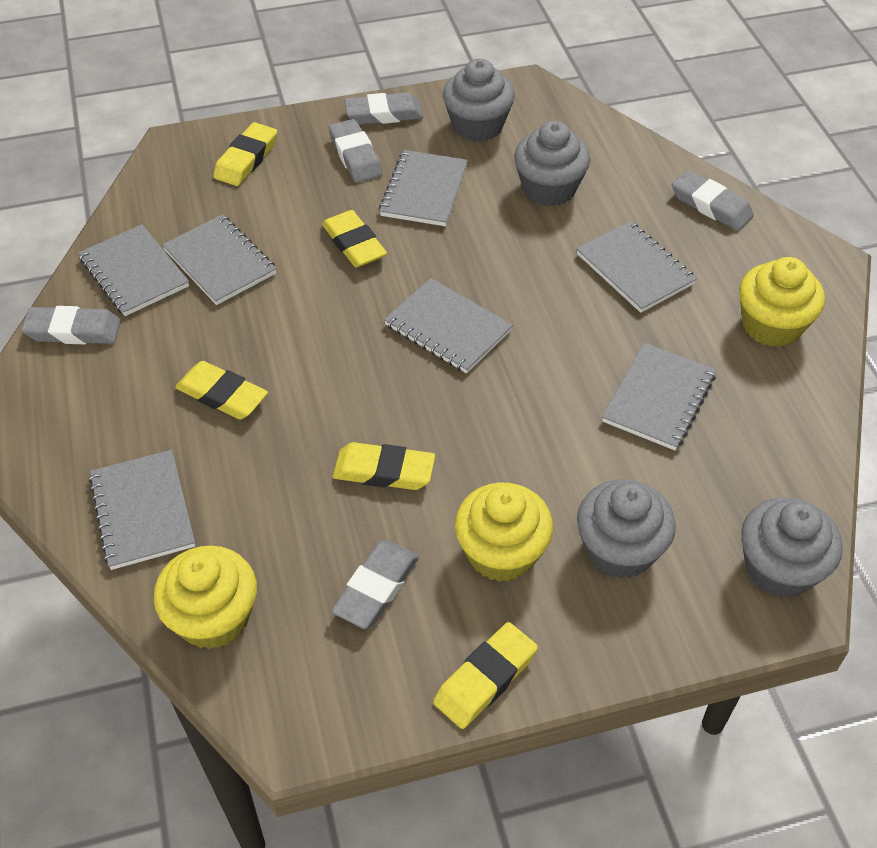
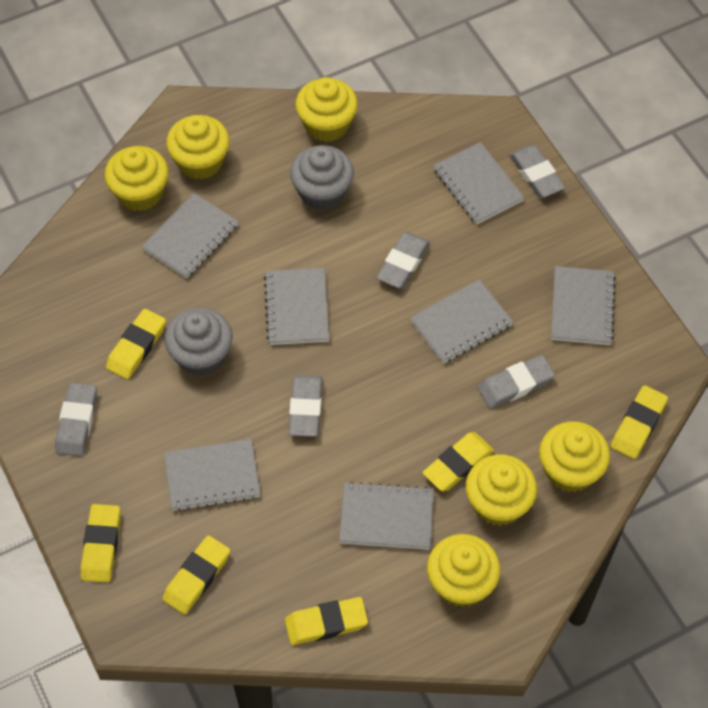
grey cupcake: 4 -> 2
yellow cupcake: 3 -> 6
yellow eraser: 5 -> 6

